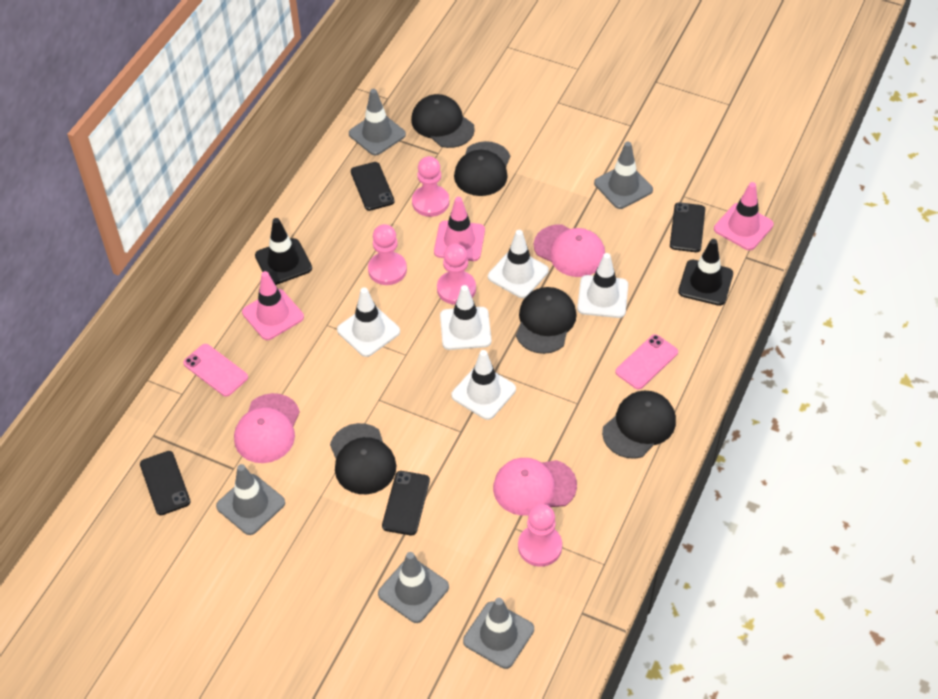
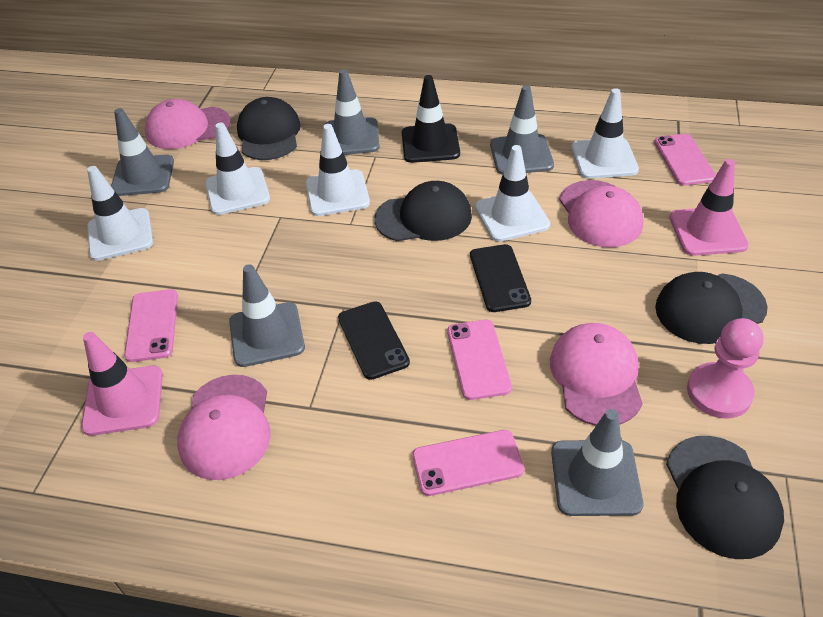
black cap: 5 -> 4
black phone: 4 -> 2
black traffic cone: 2 -> 1
pink cap: 3 -> 4
pink pawn: 4 -> 1
pink phone: 2 -> 4
pink traffic cone: 3 -> 2

